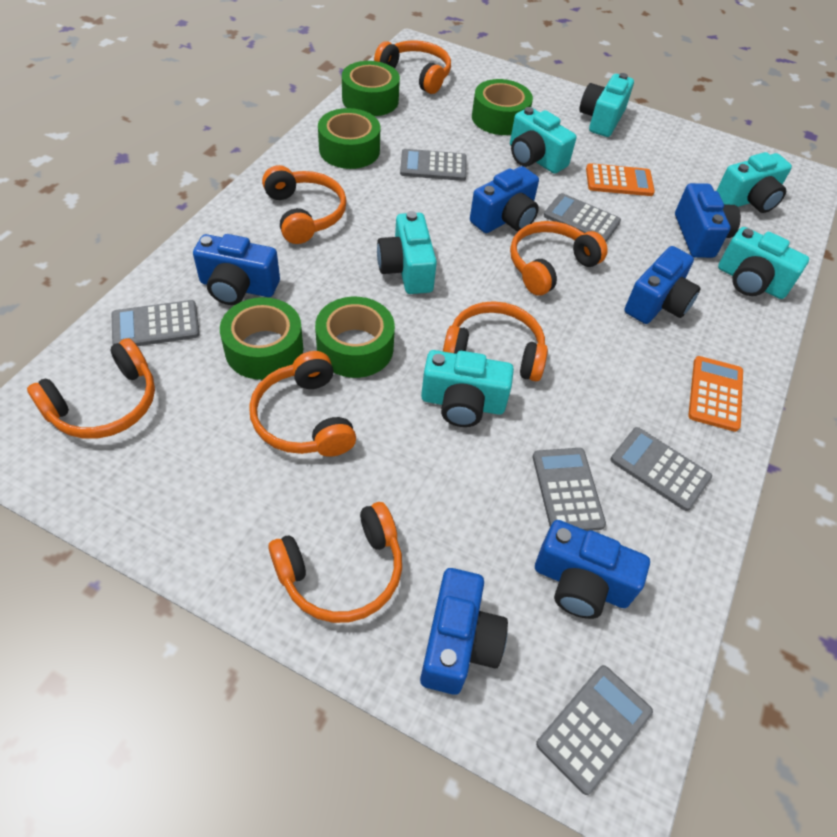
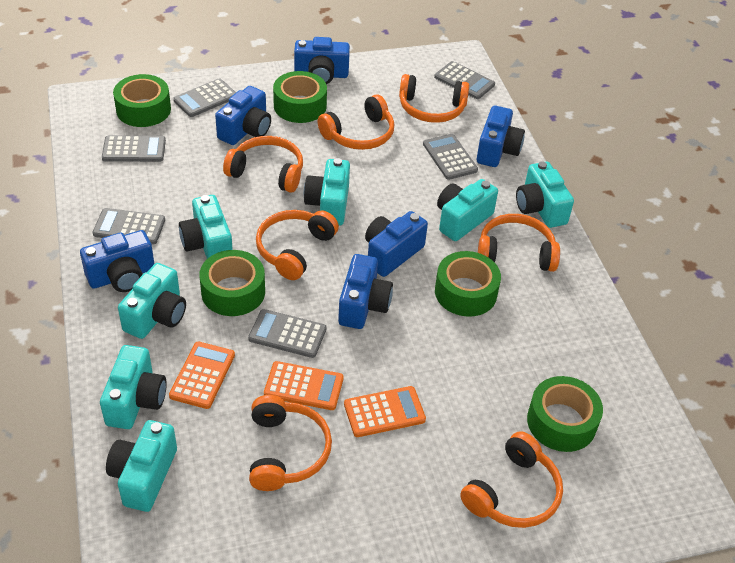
orange calculator: 2 -> 3
turquoise camera: 6 -> 7

